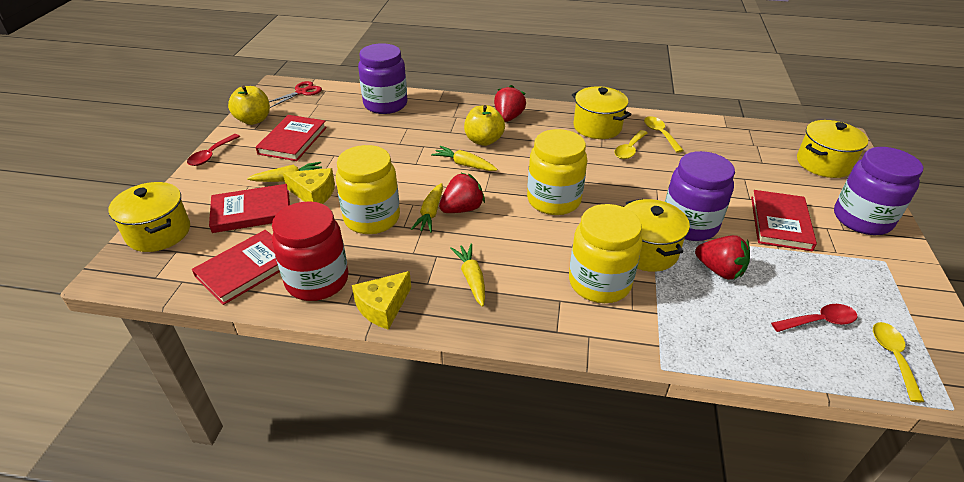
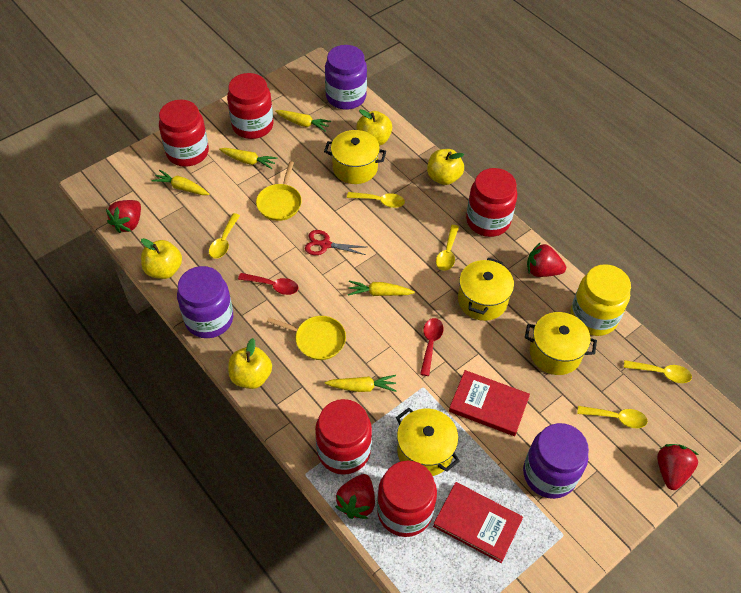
red book: 4 -> 2
red jar: 1 -> 5
red strawberry: 3 -> 4
yellow apple: 2 -> 4
yellow carrot: 4 -> 5
yellow cheese: 2 -> 0
yellow jar: 3 -> 1
yellow pan: 0 -> 2
yellow spoon: 3 -> 5

